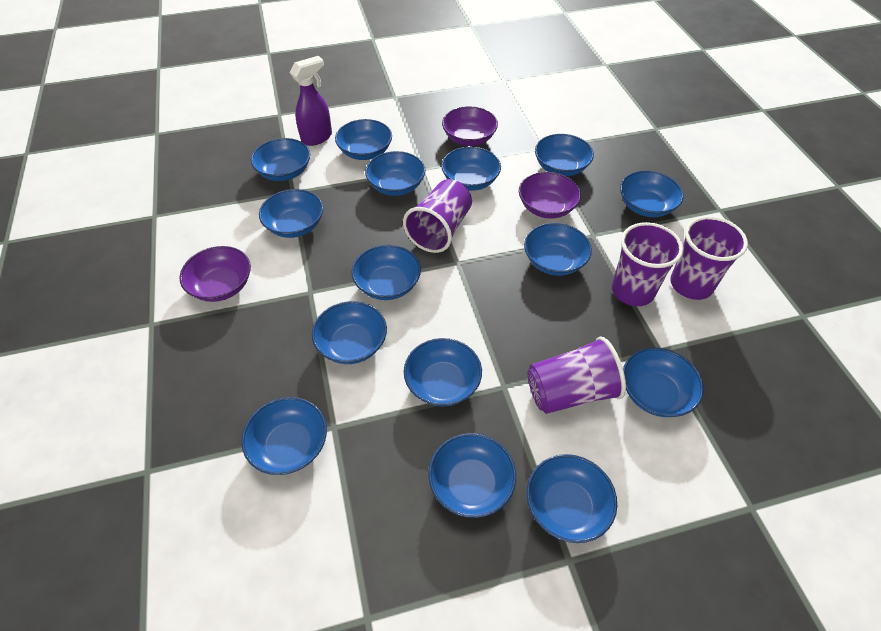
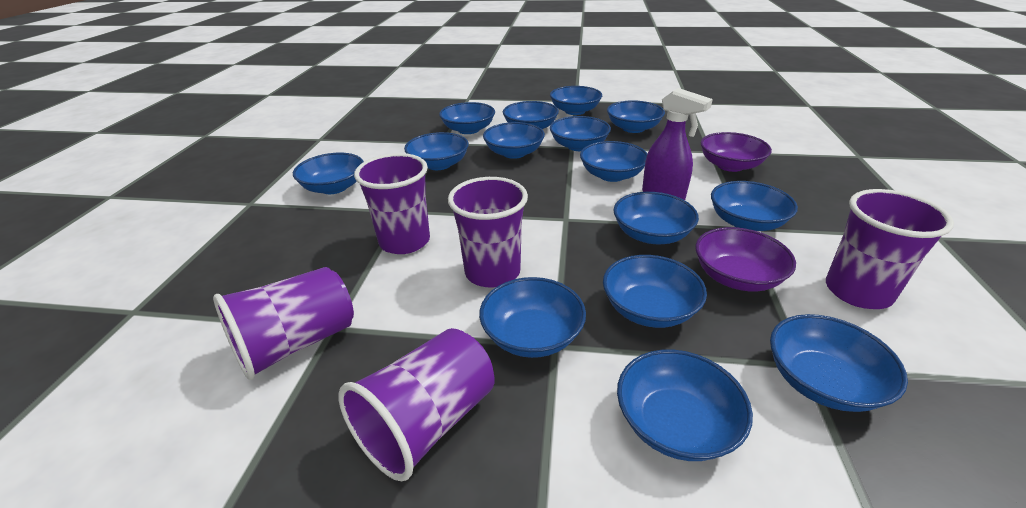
purple bowl: 3 -> 2
purple cup: 4 -> 5

